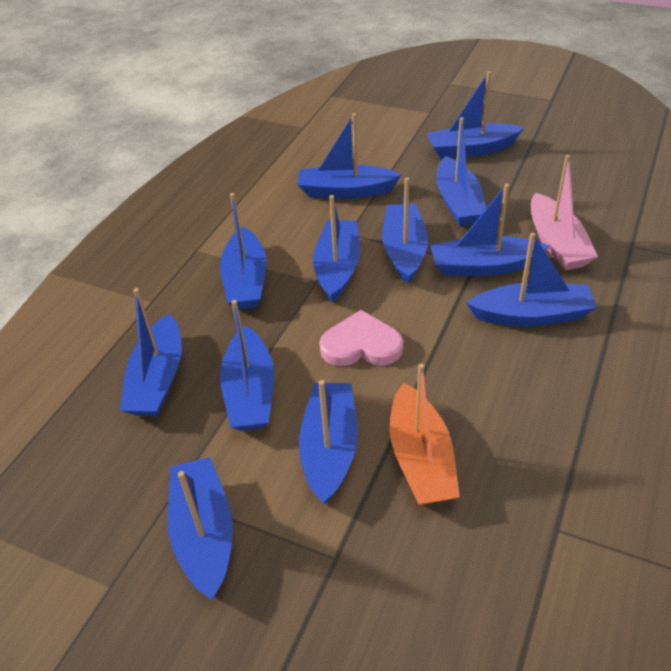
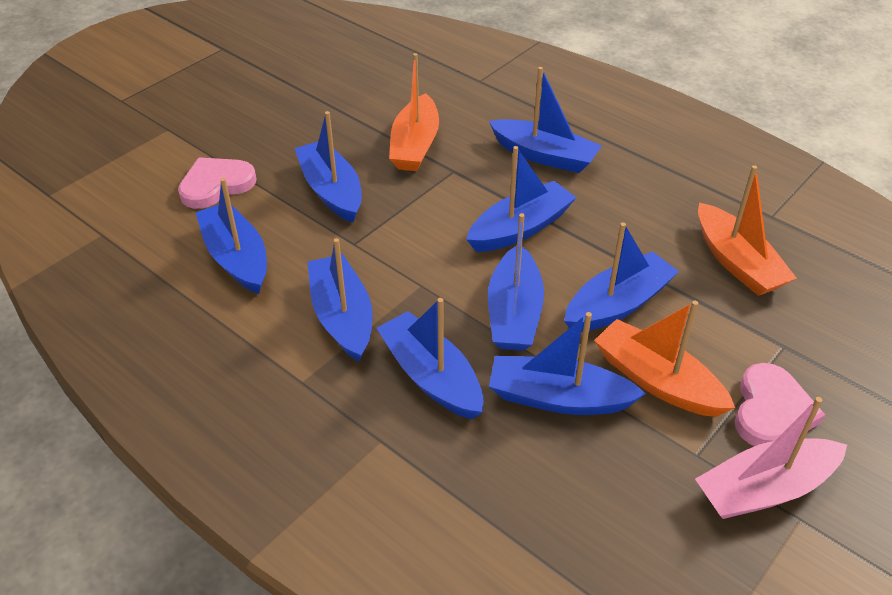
blue boat: 12 -> 9
orange boat: 1 -> 3
pink heart: 1 -> 2

